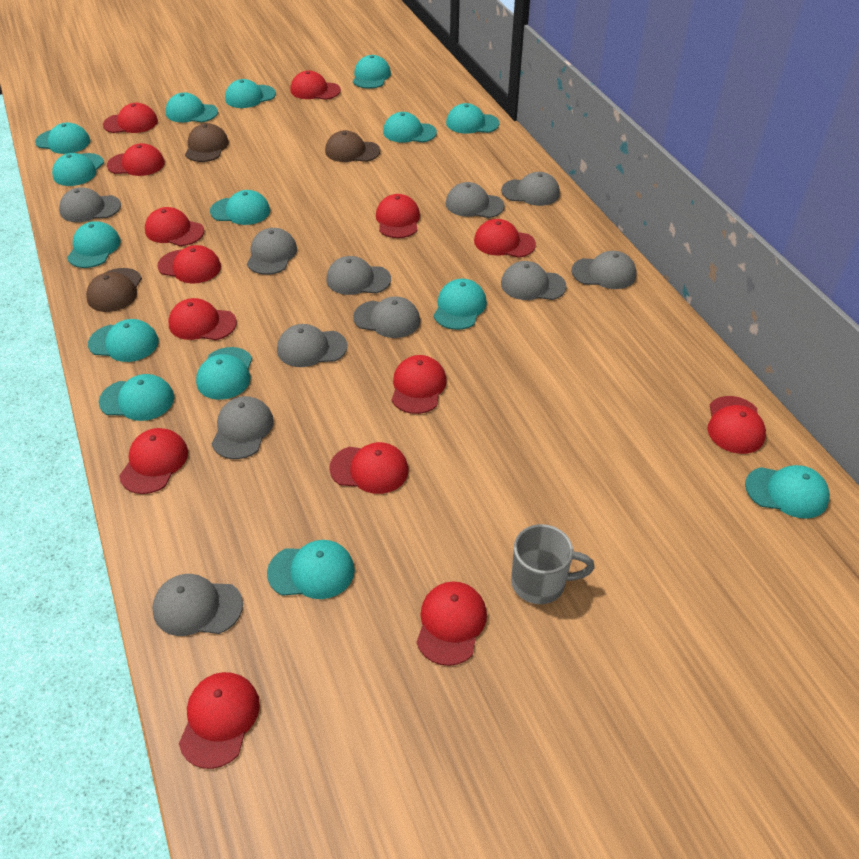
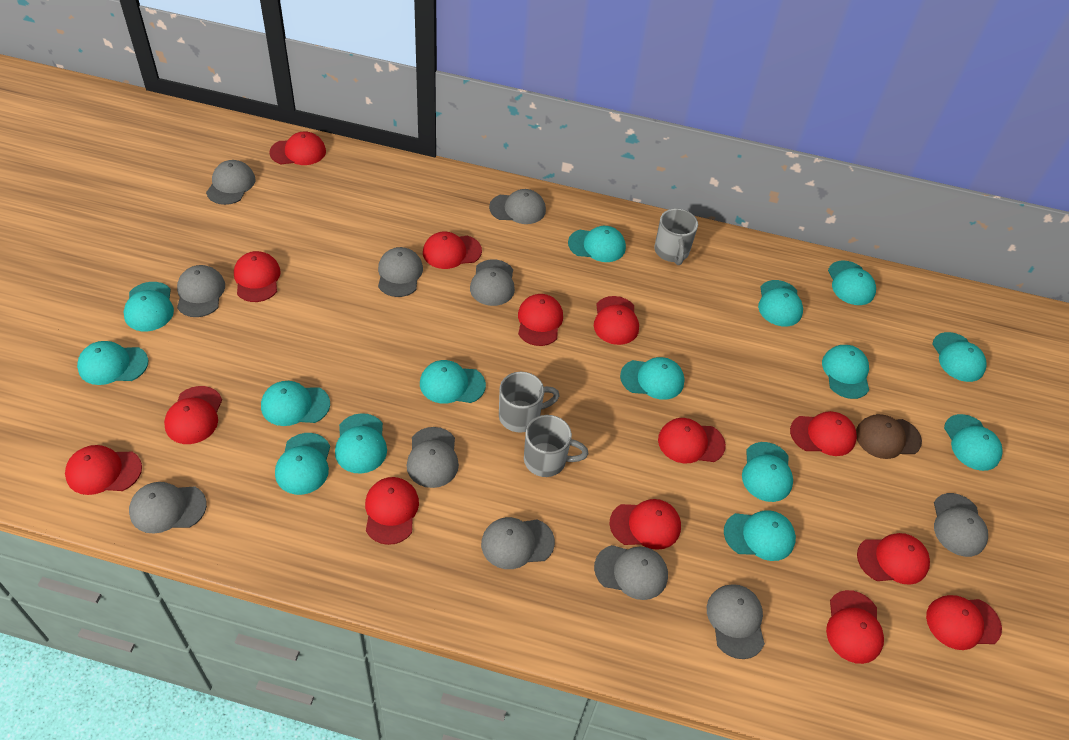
brown cap: 3 -> 1
grey mug: 1 -> 3

